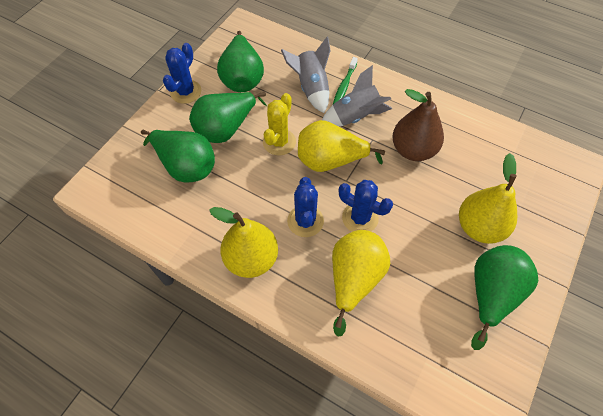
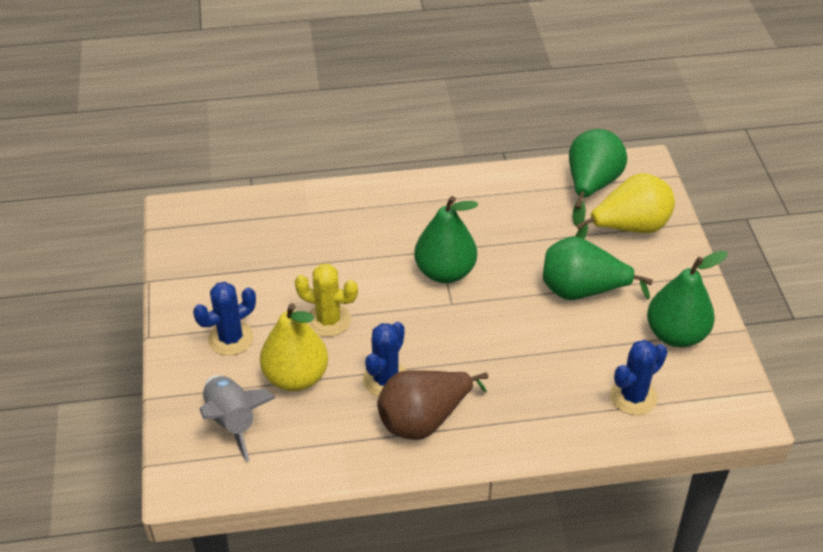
green toothbrush: 1 -> 0
grey rocket: 2 -> 1
yellow pear: 4 -> 2

